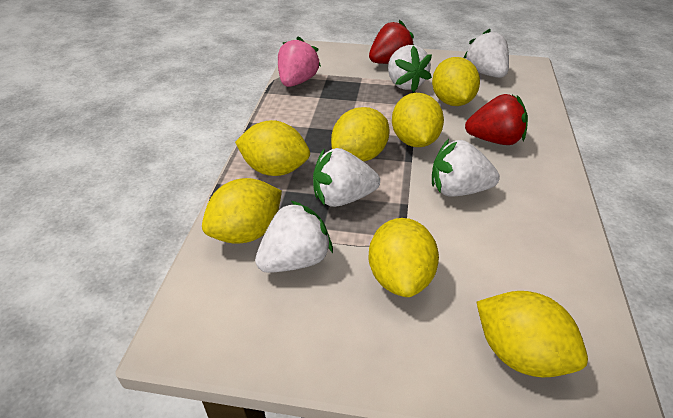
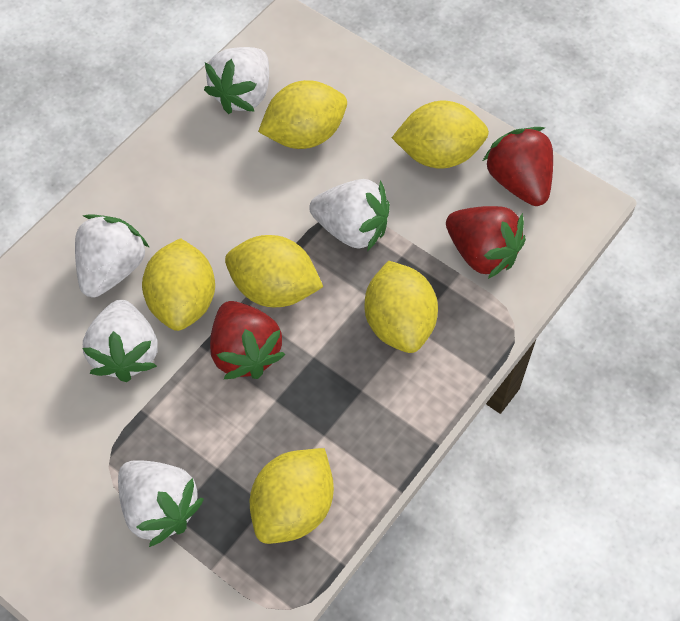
pink strawberry: 1 -> 0
red strawberry: 2 -> 3
yellow lemon: 7 -> 6

